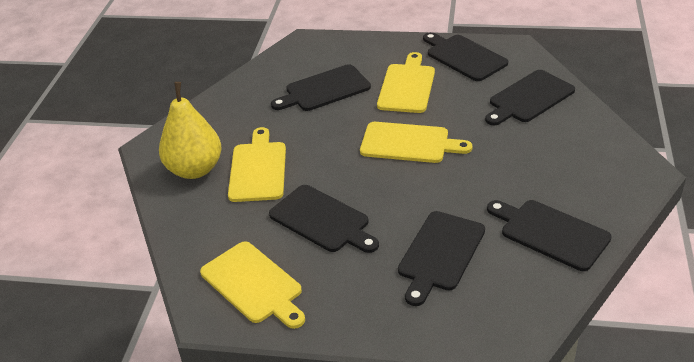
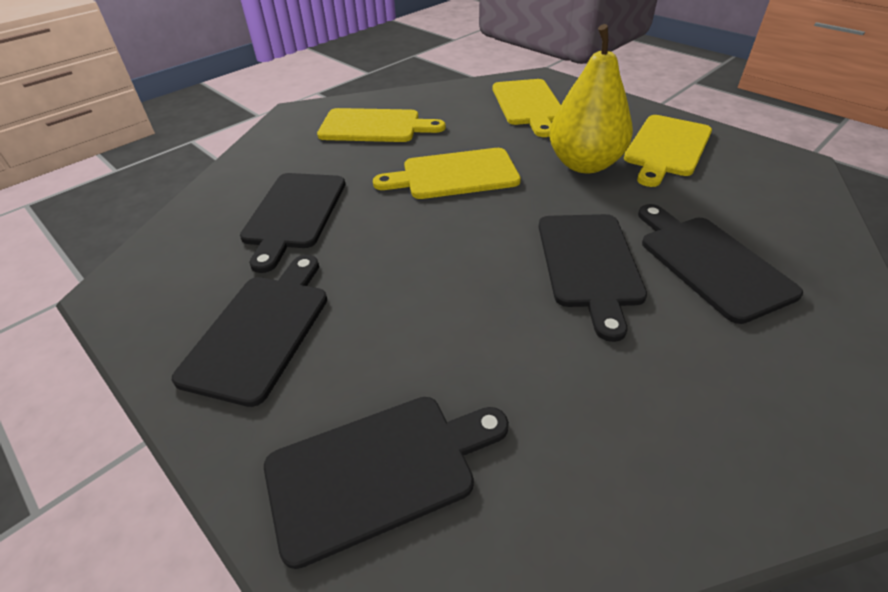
black cutting board: 6 -> 5

